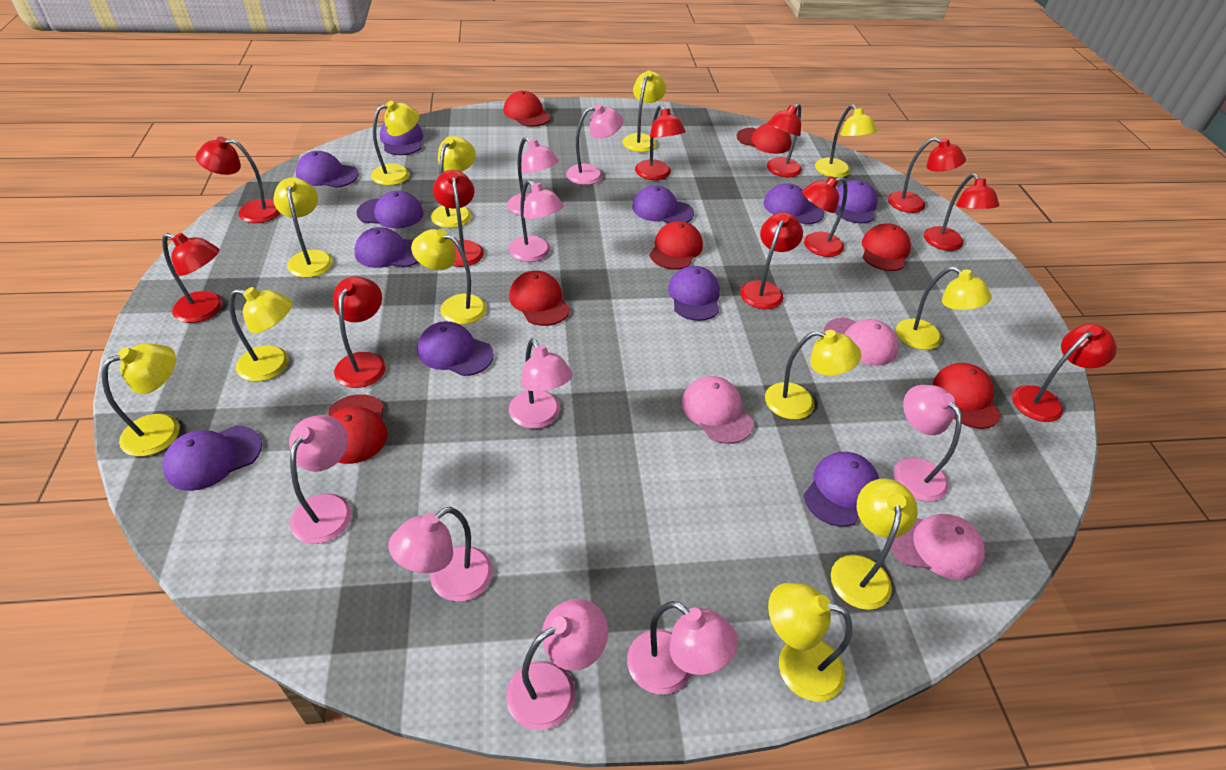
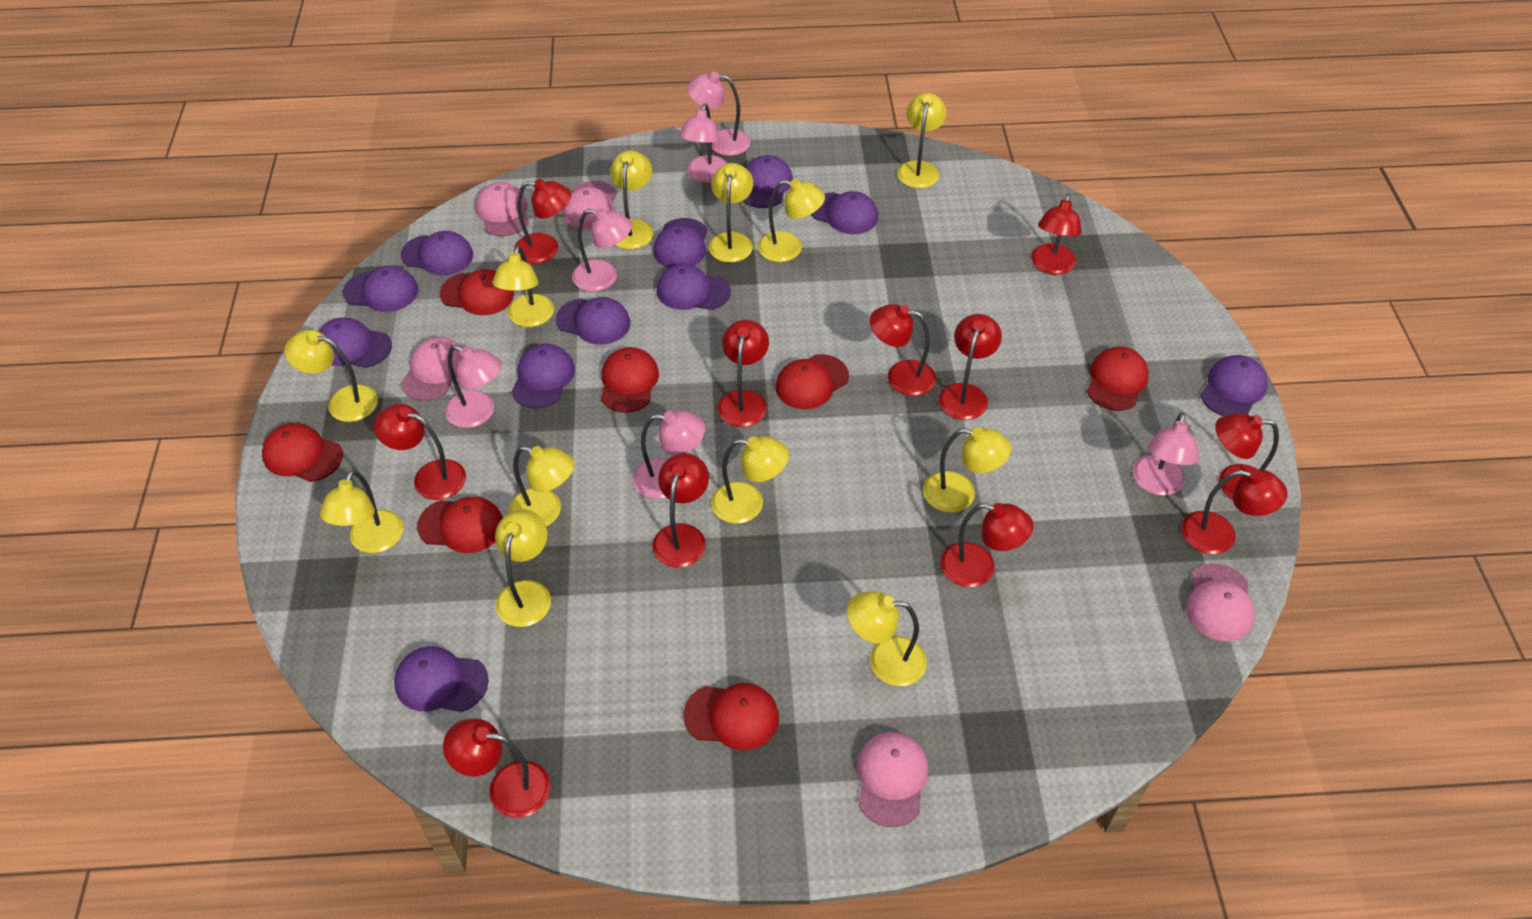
pink cap: 3 -> 5
pink lamp: 9 -> 6

